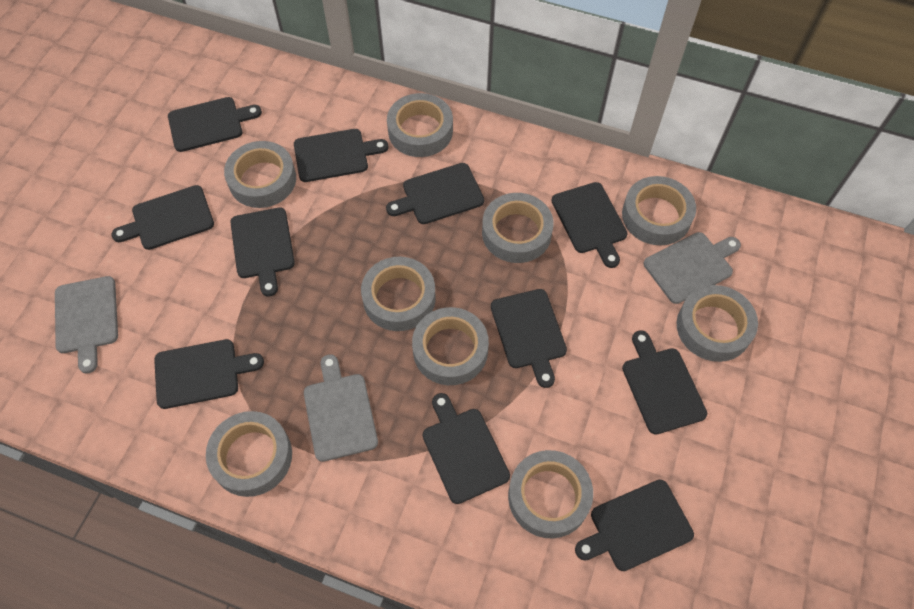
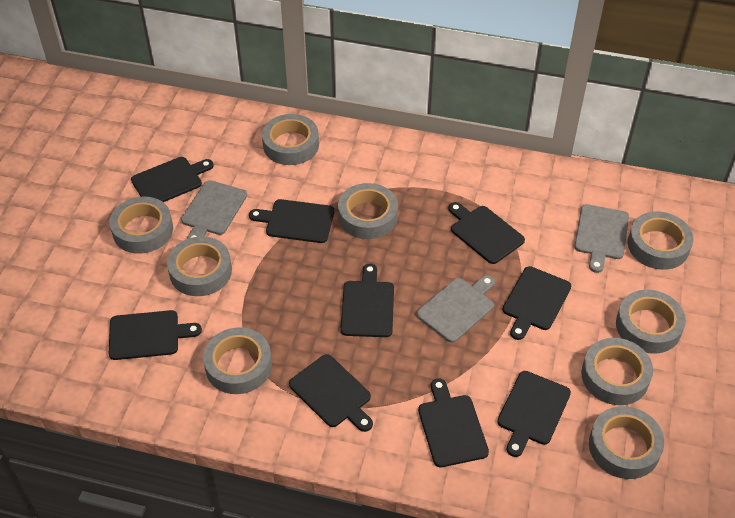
black cutting board: 11 -> 9

